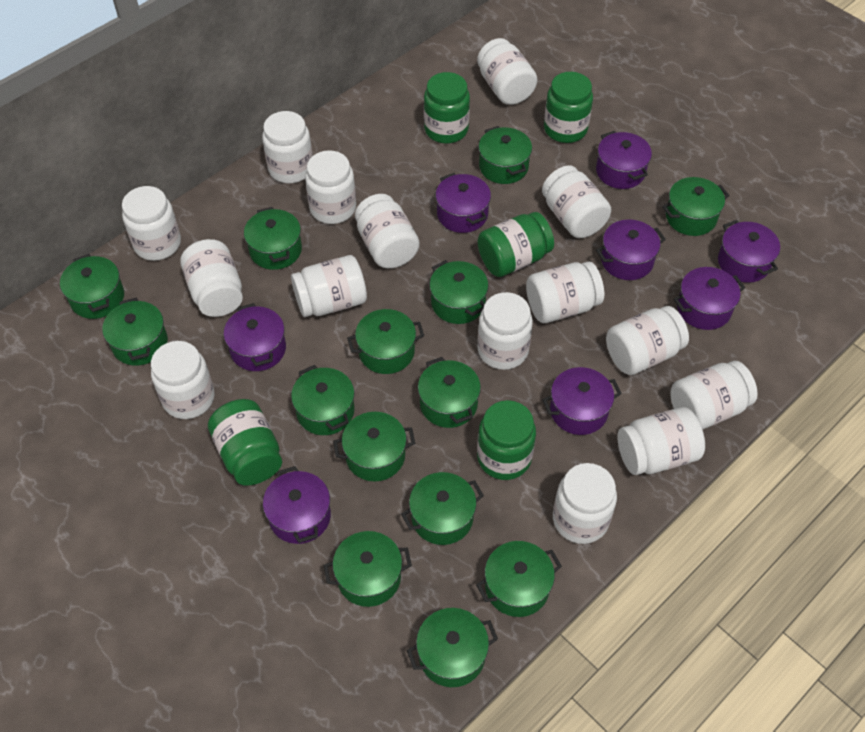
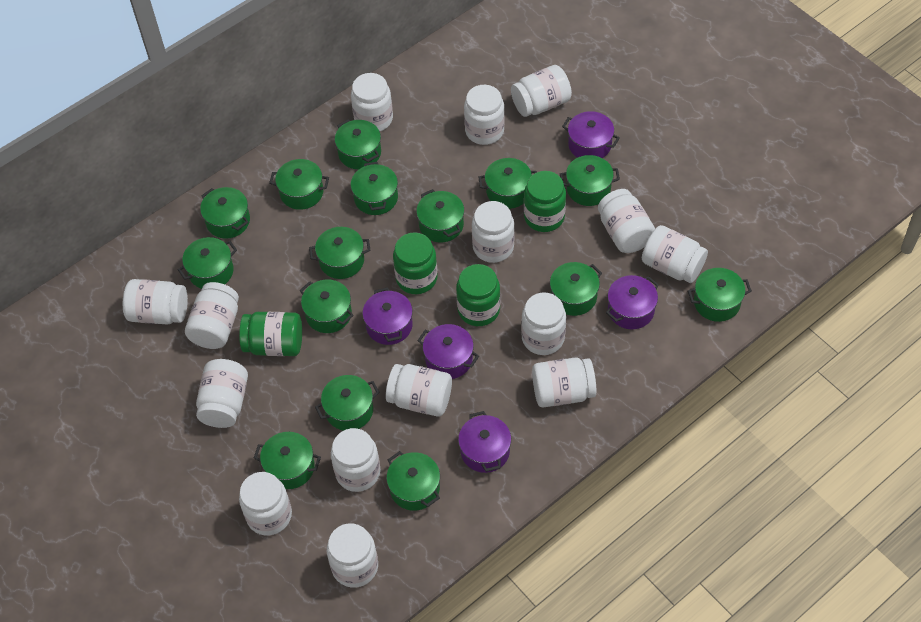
green jar: 5 -> 4
green pot: 14 -> 15
purple pot: 8 -> 5

